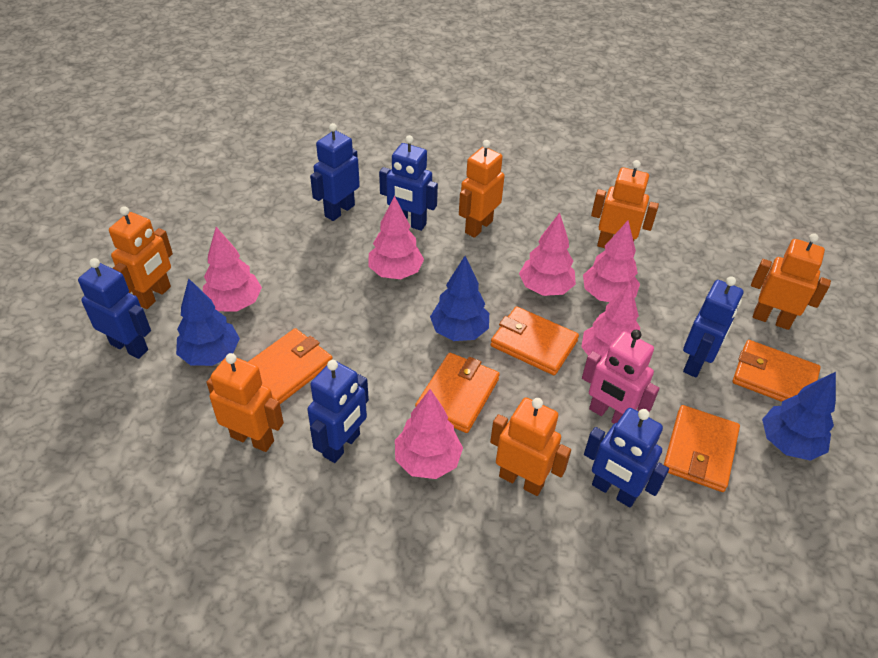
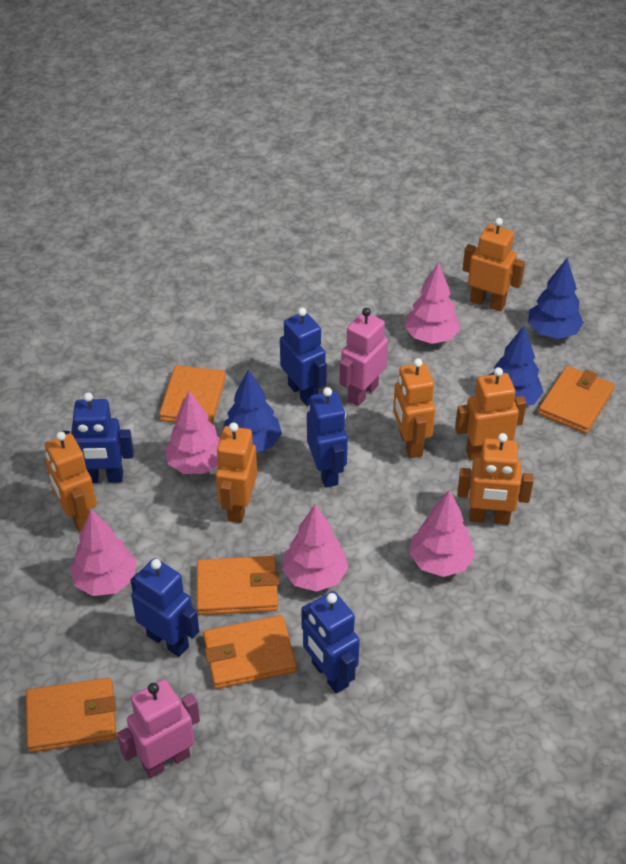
blue robot: 6 -> 5
pink robot: 1 -> 2
pink tree: 6 -> 5

